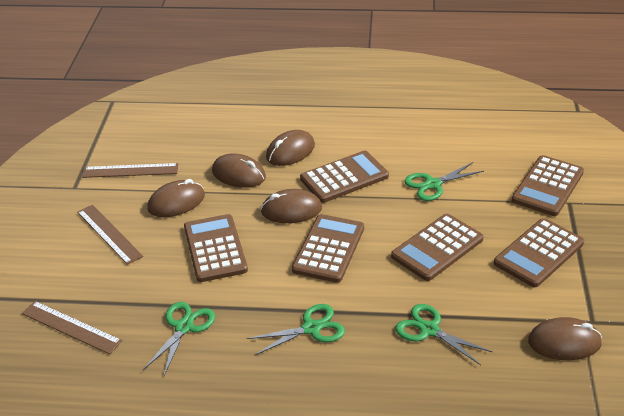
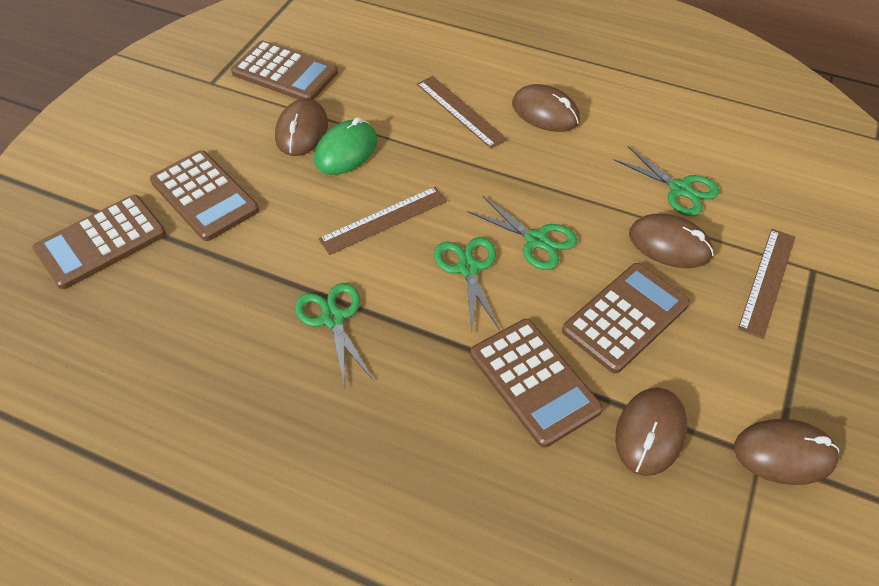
brown calculator: 6 -> 5
green mouse: 0 -> 1

